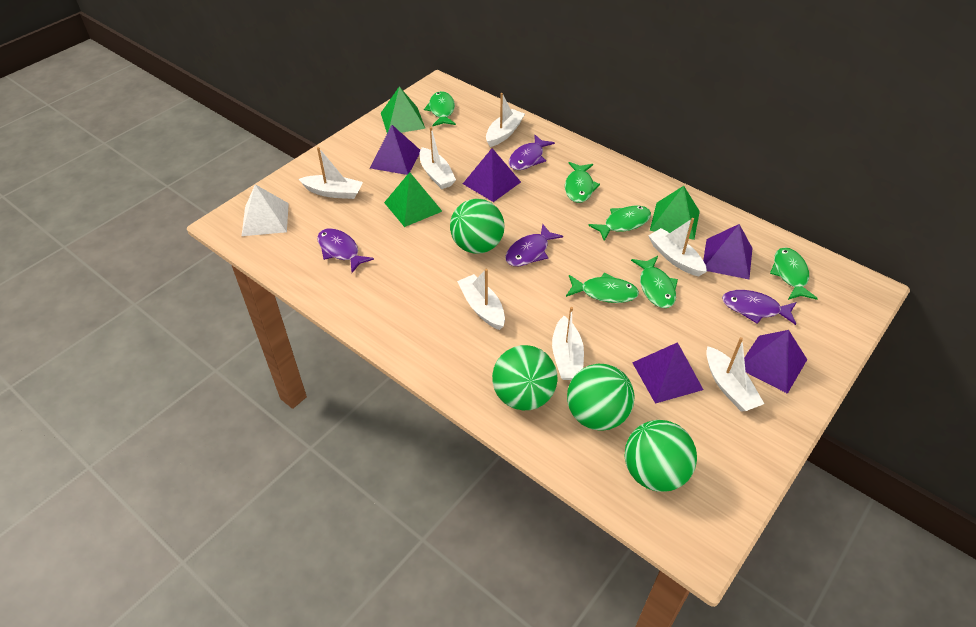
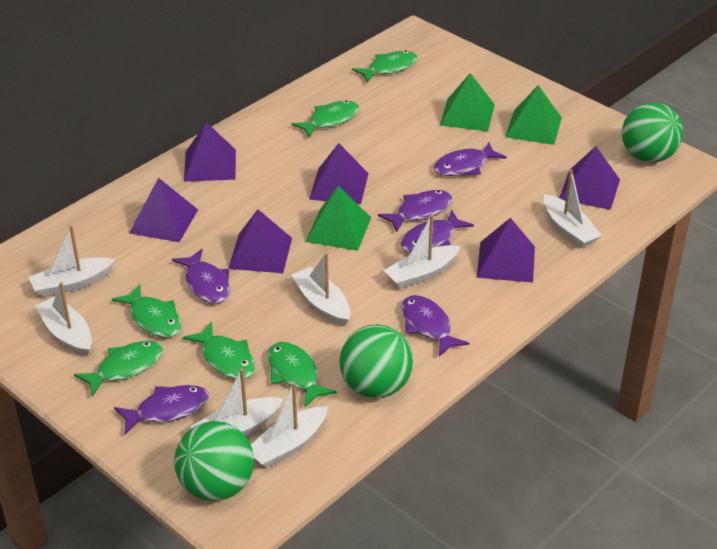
green ball: 4 -> 3
purple fish: 4 -> 6
purple pyramid: 5 -> 6
white pyramid: 1 -> 0

